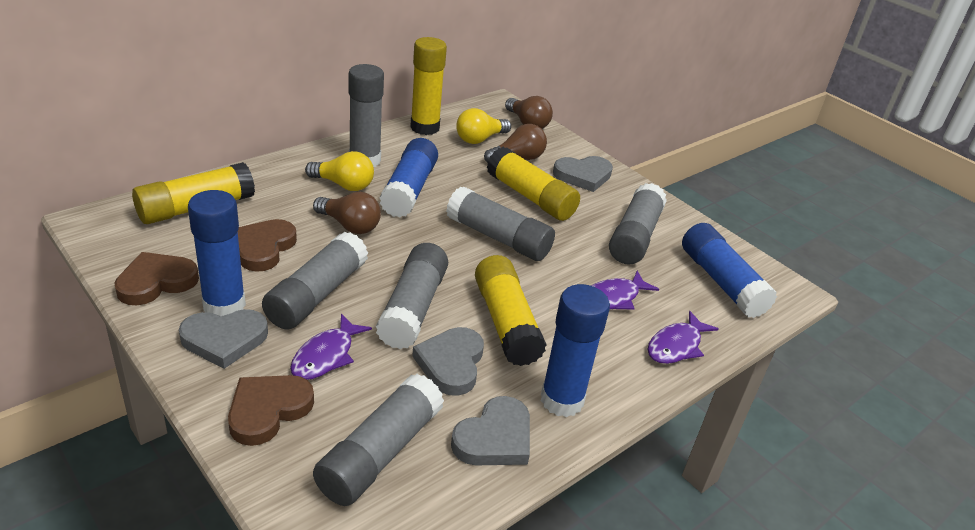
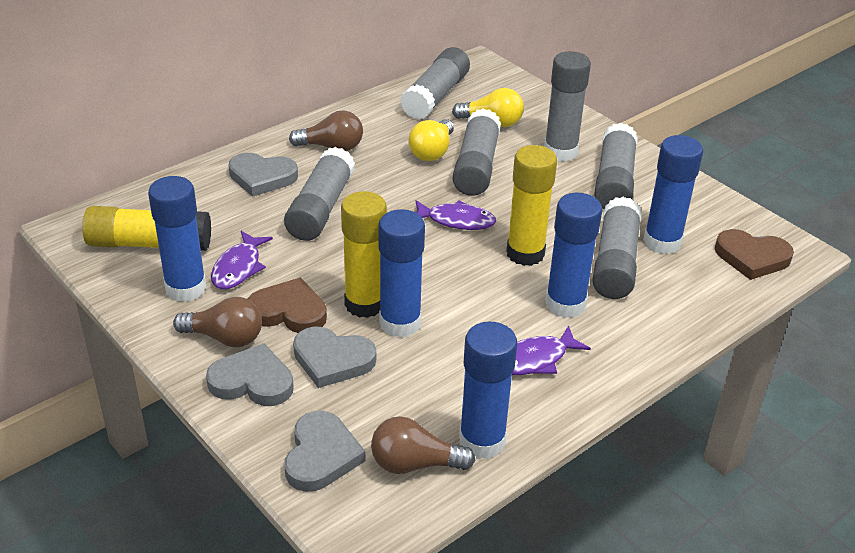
blue glue stick: 4 -> 5
brown heart: 3 -> 2
yellow glue stick: 4 -> 3

